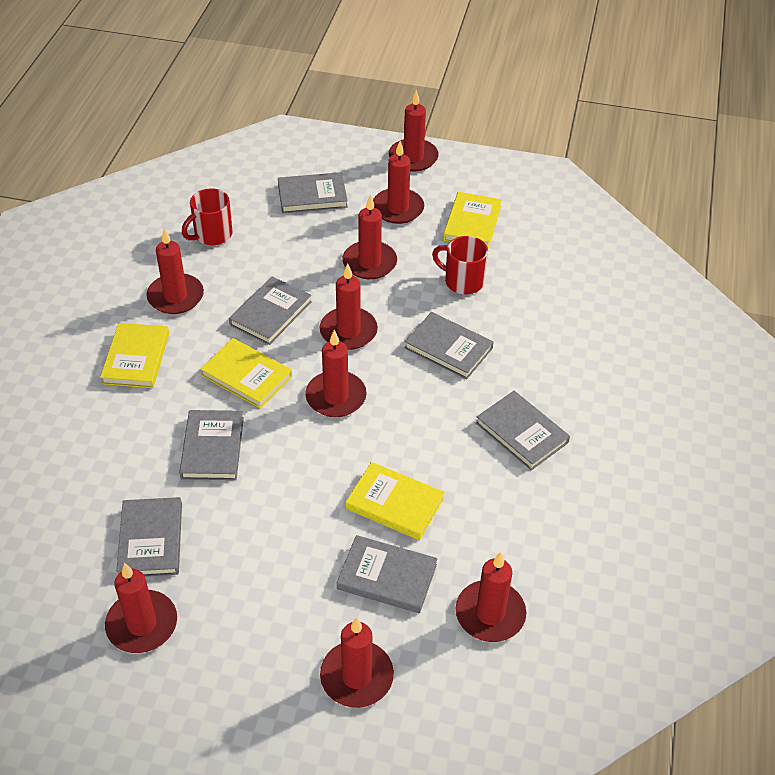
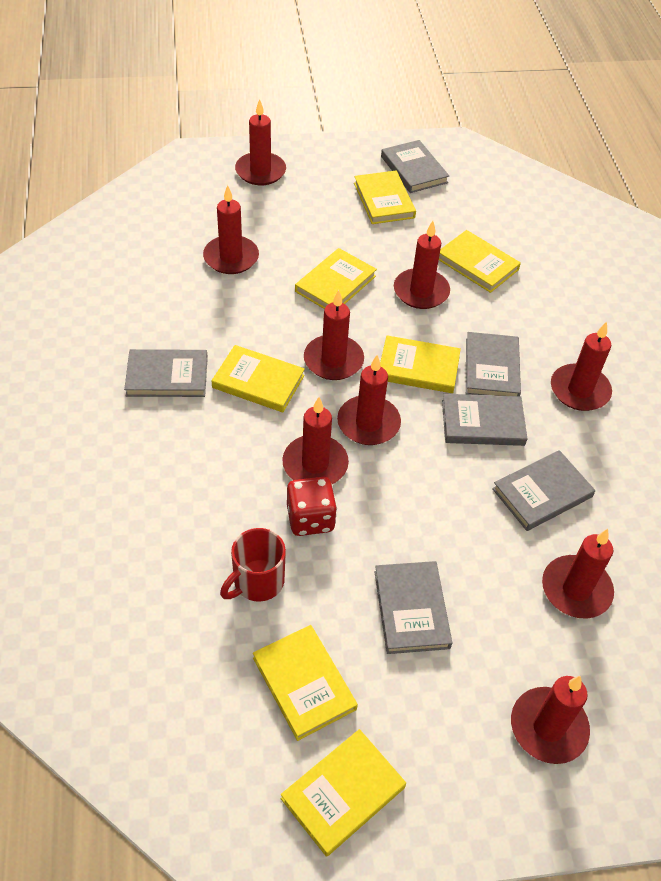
grey book: 7 -> 6
red dice: 0 -> 1
red mug: 2 -> 1
yellow book: 4 -> 7

